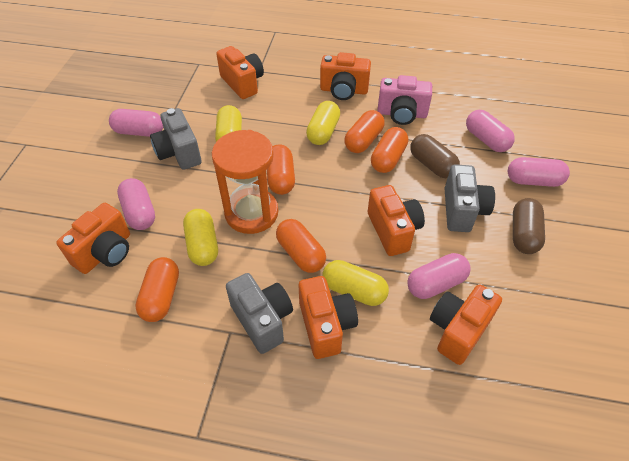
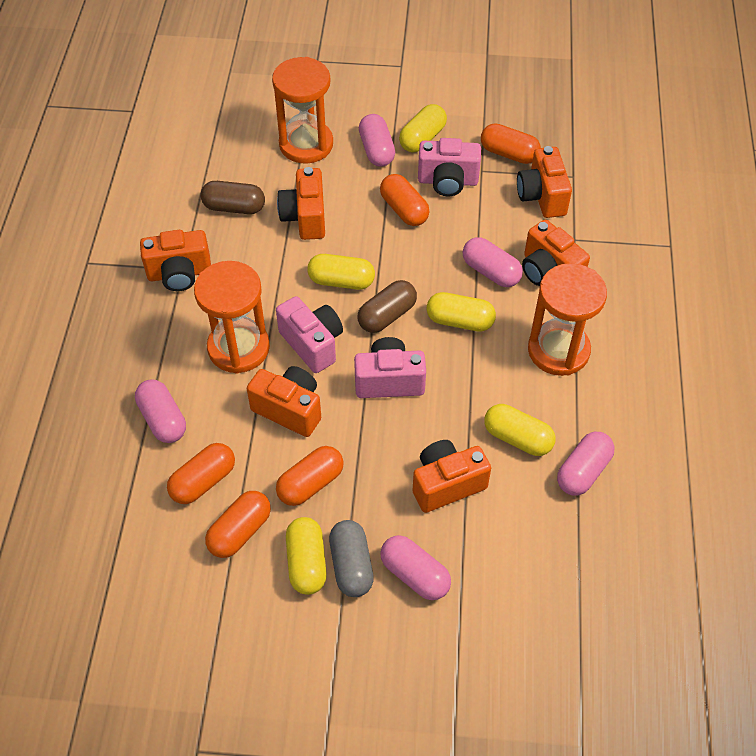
grey camera: 3 -> 0
grey capsule: 0 -> 1
orange hourglass: 1 -> 3
pink camera: 1 -> 3
yellow capsule: 4 -> 5

